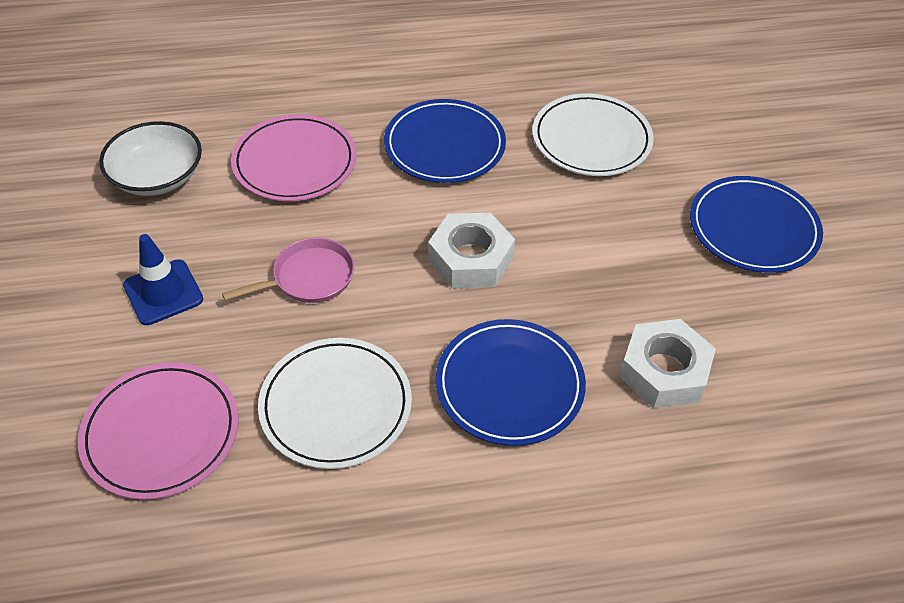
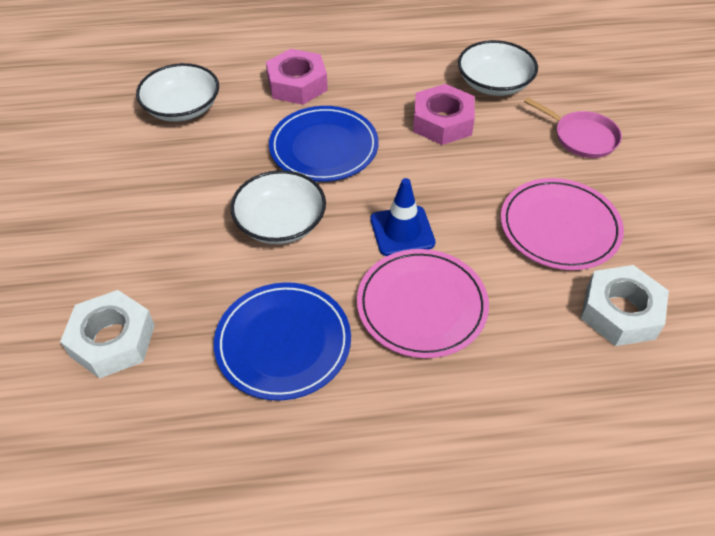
blue plate: 3 -> 2
pink nut: 0 -> 2
white bowl: 1 -> 3
white plate: 2 -> 0

